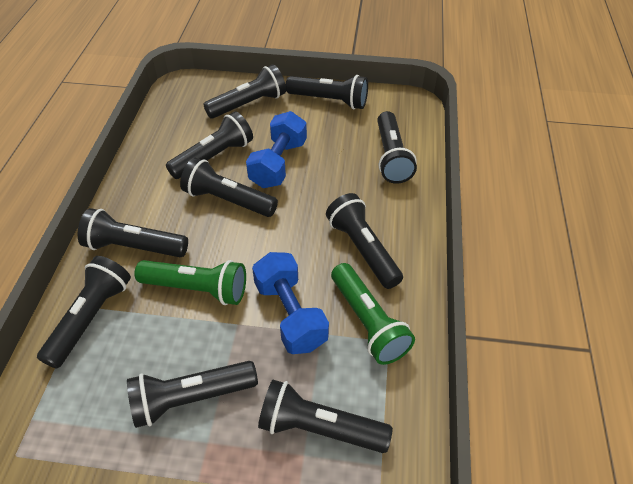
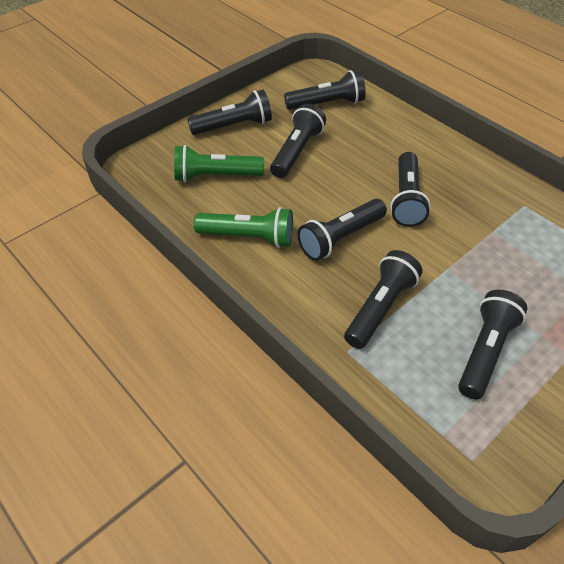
black flashlight: 10 -> 7
blue dumbbell: 2 -> 0

